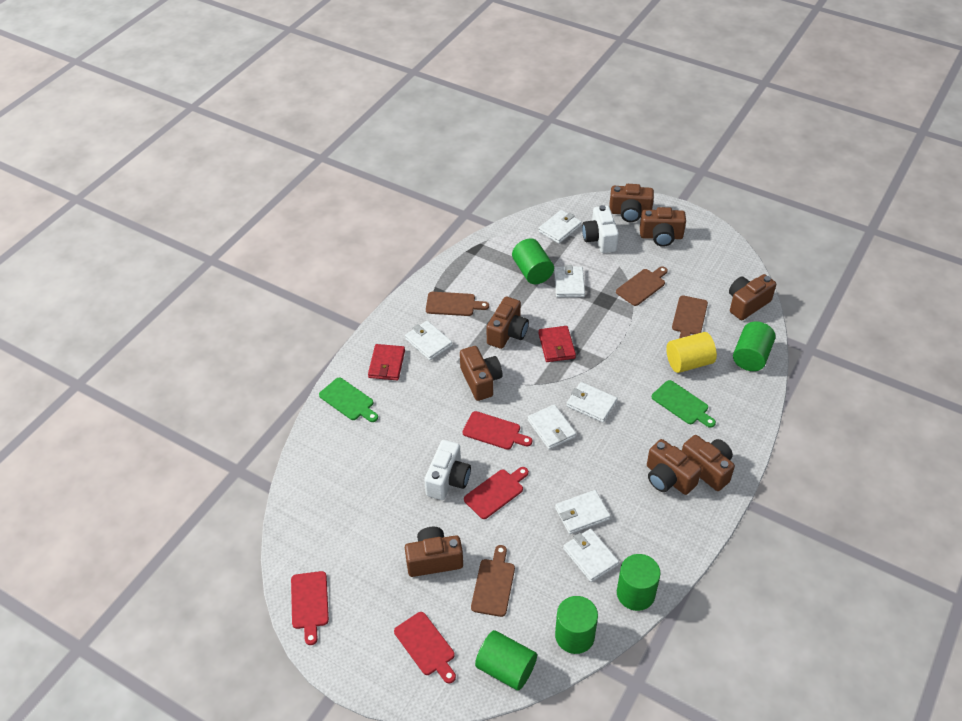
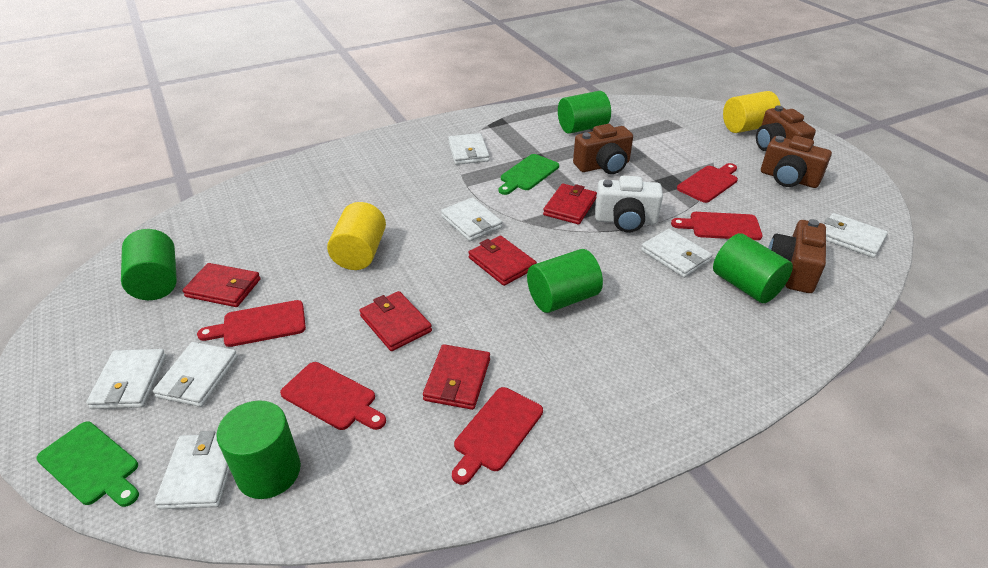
brown camera: 8 -> 4
brown cutting board: 4 -> 0
red cutting board: 4 -> 5
red wallet: 2 -> 5
white camera: 2 -> 1
yellow cylinder: 1 -> 2

